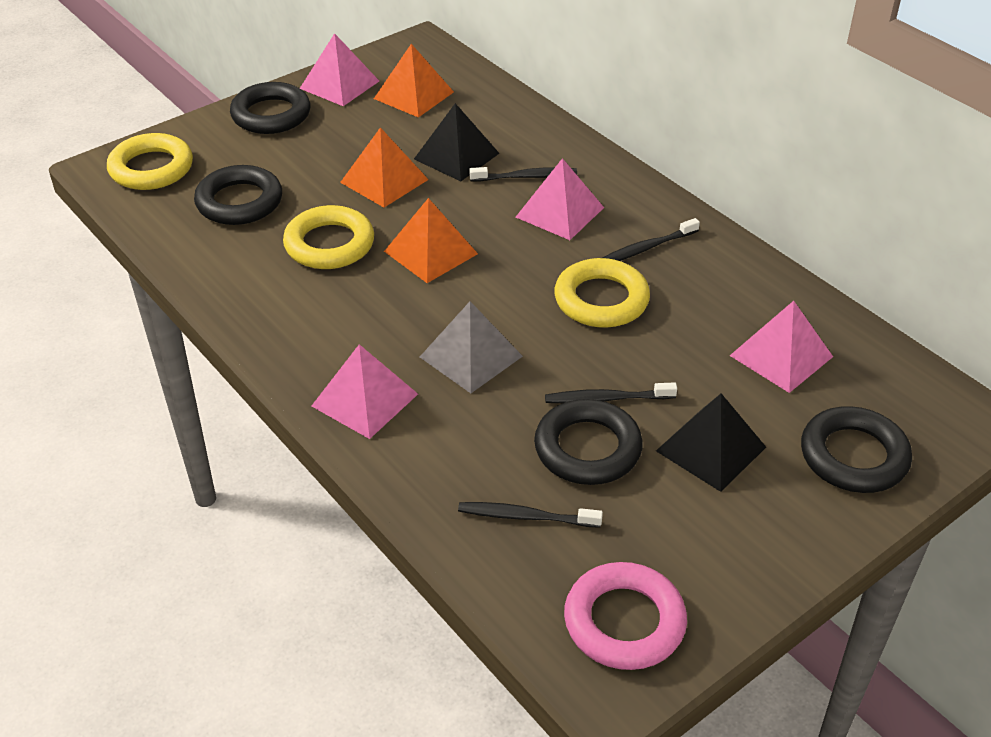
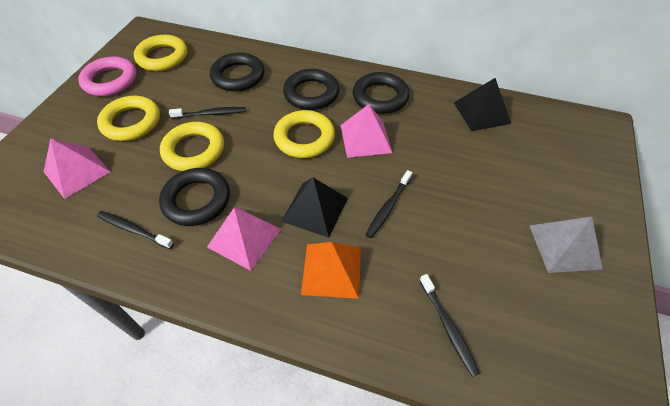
orange pyramid: 3 -> 1
pink pyramid: 4 -> 3
yellow ring: 3 -> 4

